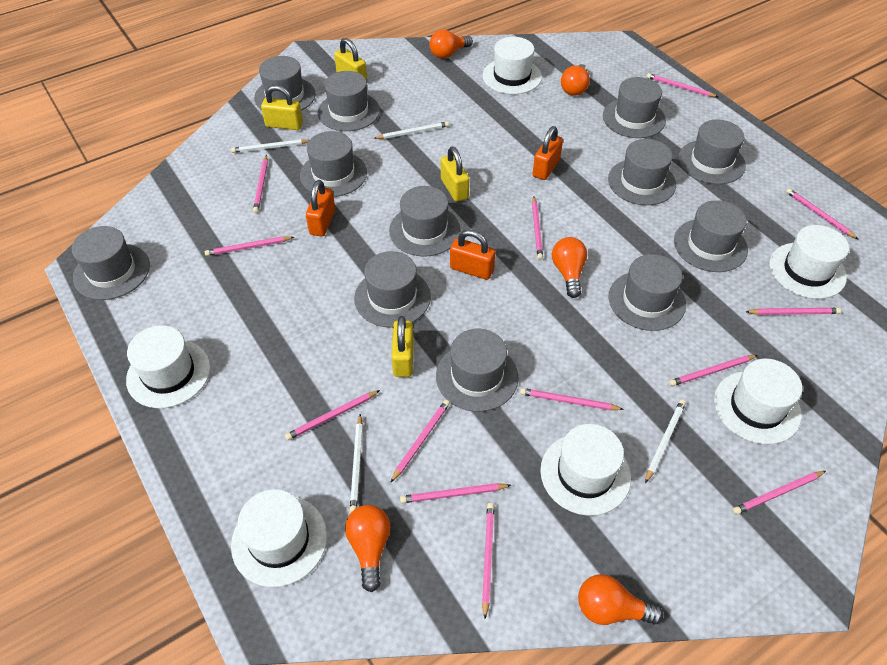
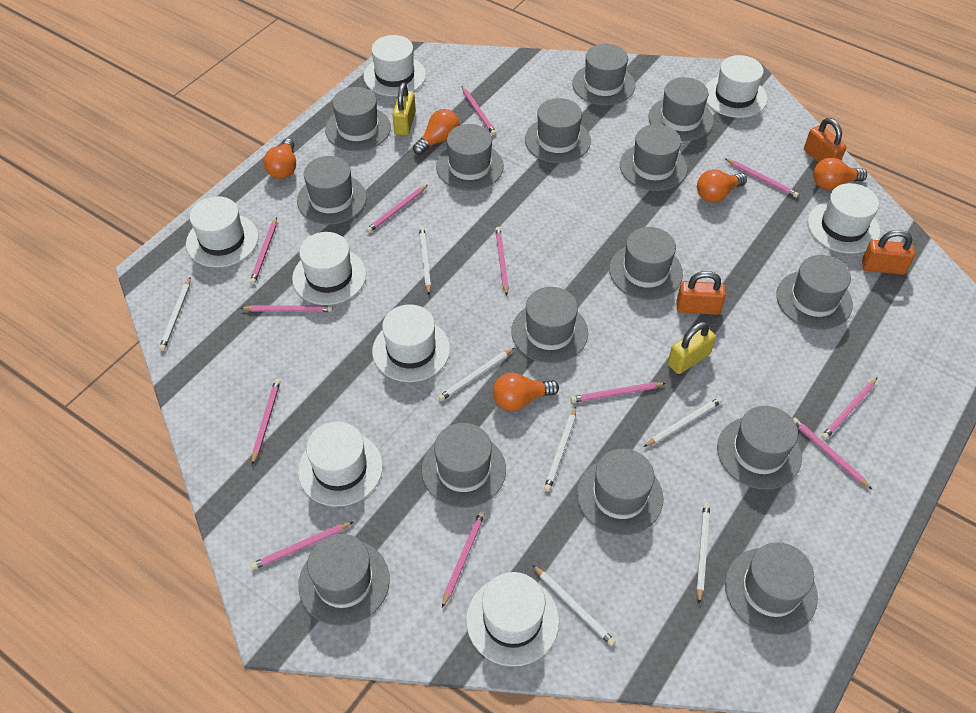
grey hat: 12 -> 15
pink pencil: 13 -> 12
white hat: 6 -> 8
white pencil: 4 -> 7
yellow padlock: 4 -> 2

